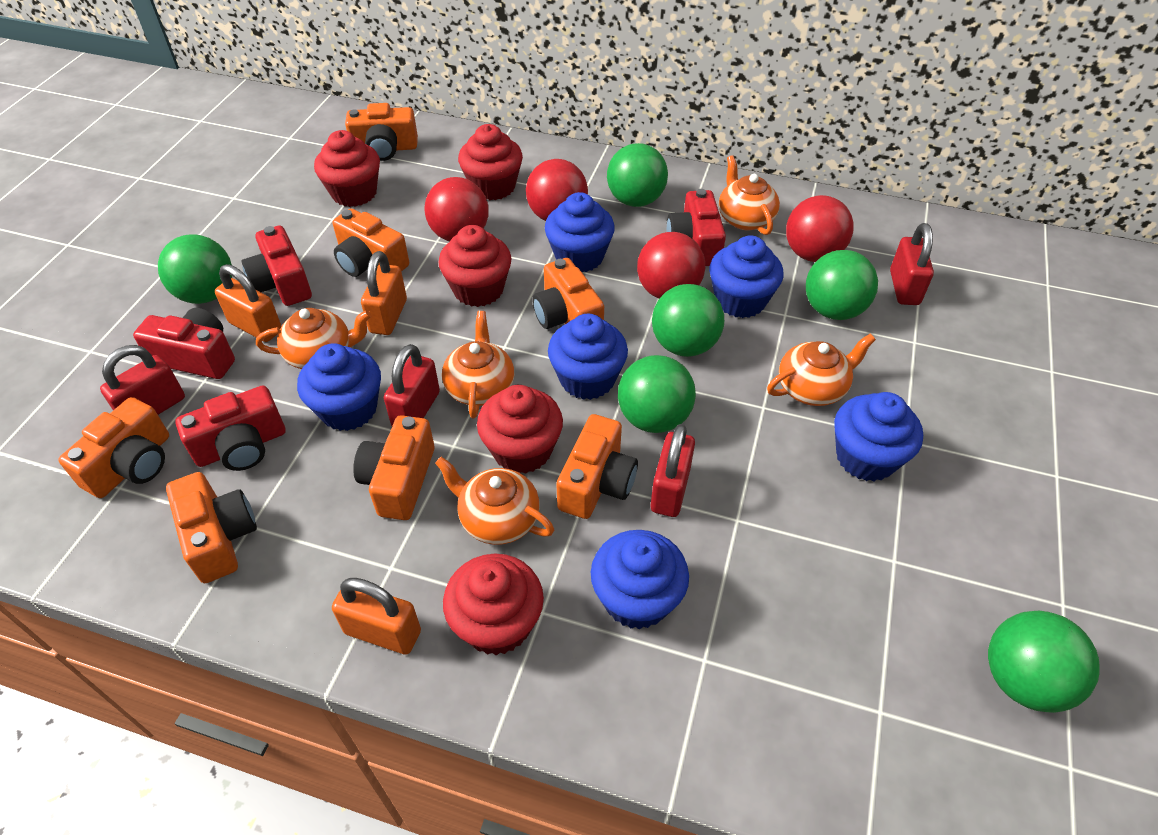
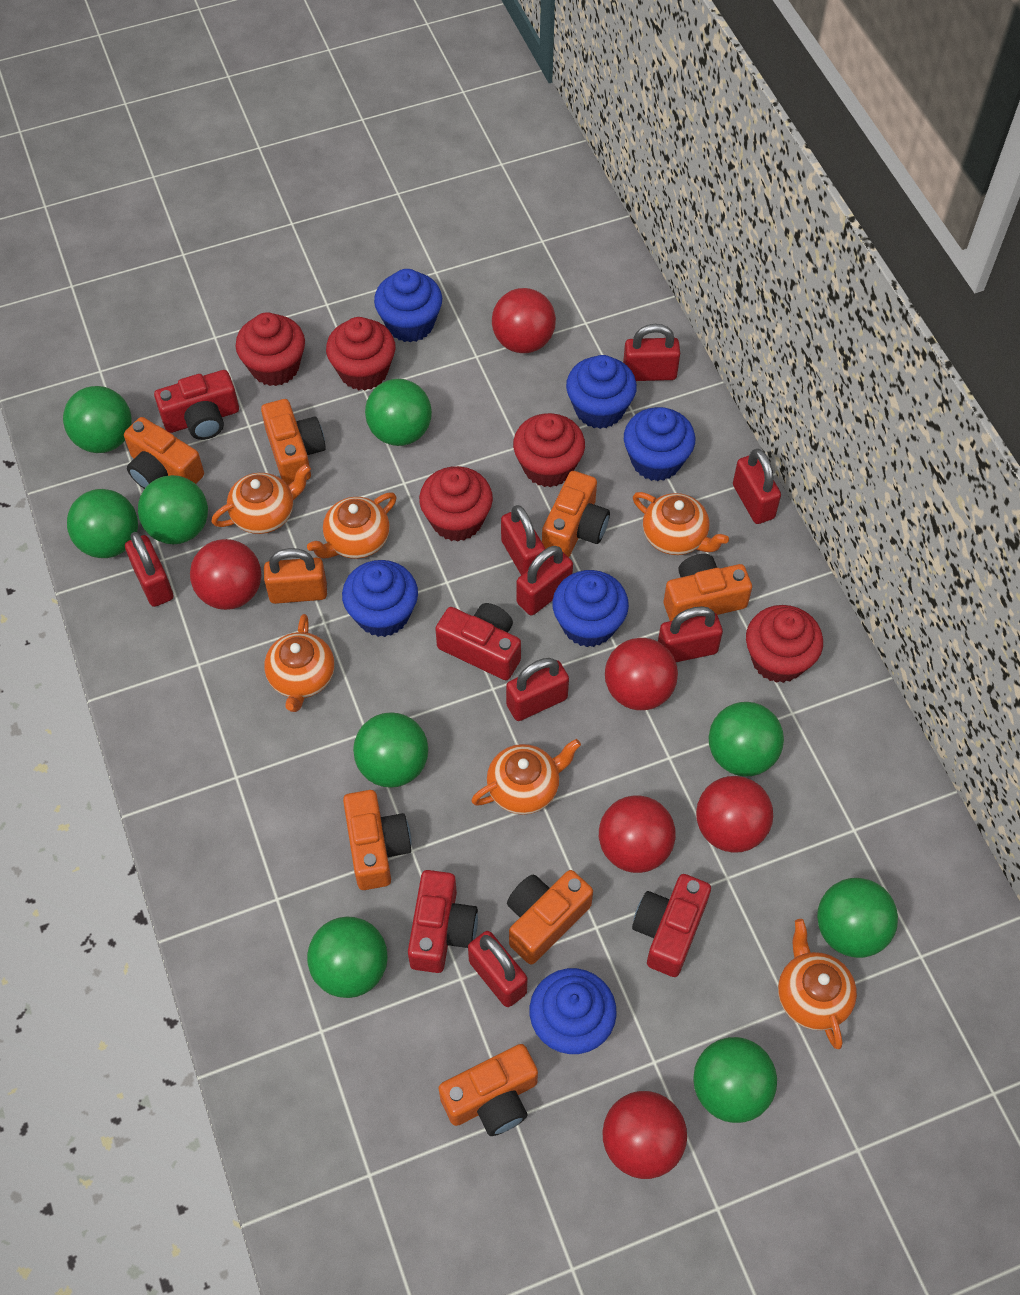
green ball: 6 -> 9
orange padlock: 3 -> 1
orange teapot: 5 -> 6
red ball: 4 -> 6
red padlock: 4 -> 8

